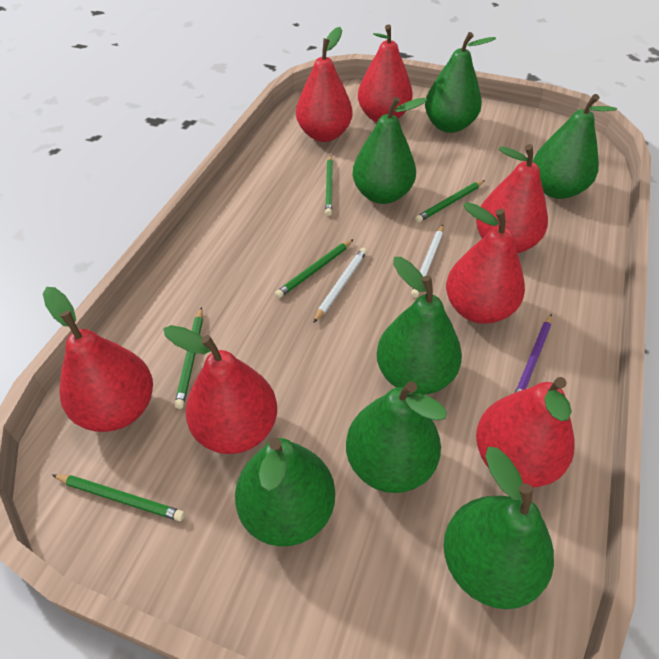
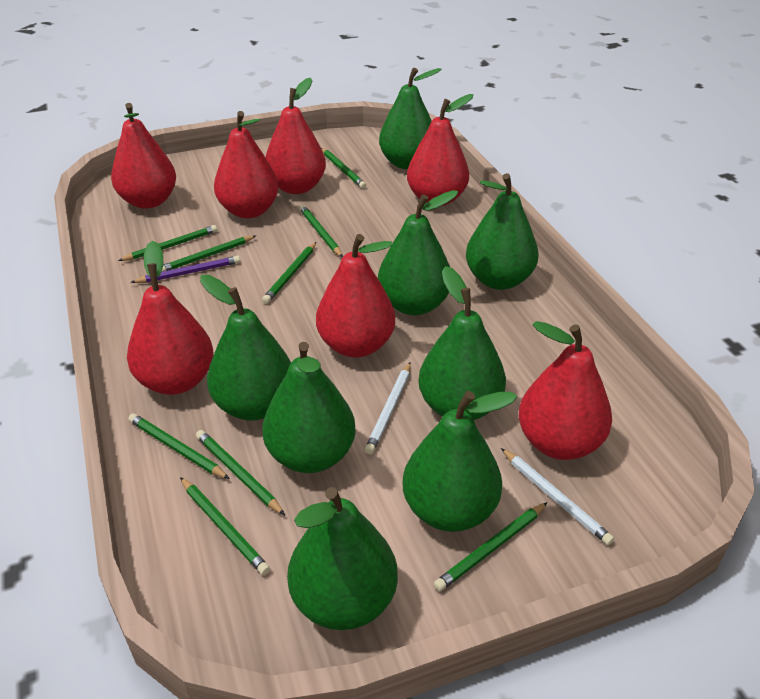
green pear: 7 -> 8
green pencil: 5 -> 9

